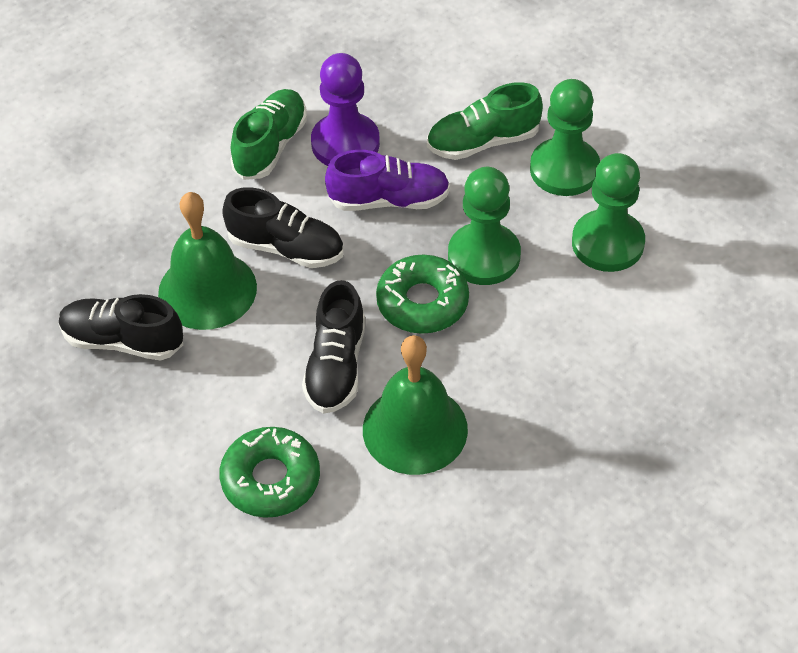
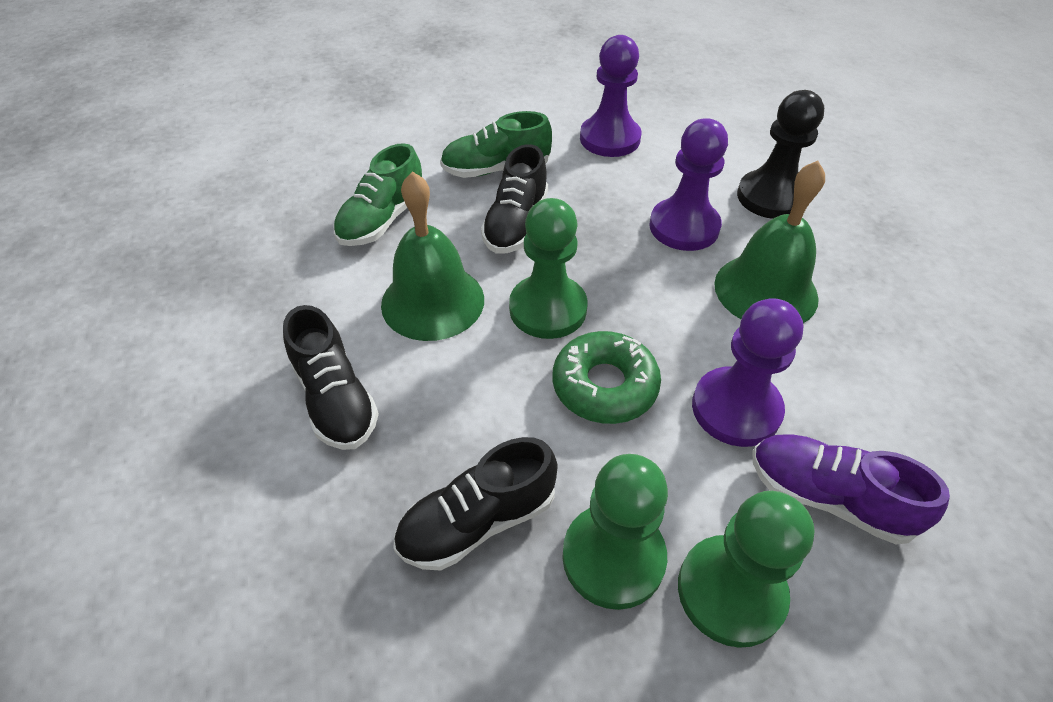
black pawn: 0 -> 1
green donut: 2 -> 1
purple pawn: 1 -> 3

